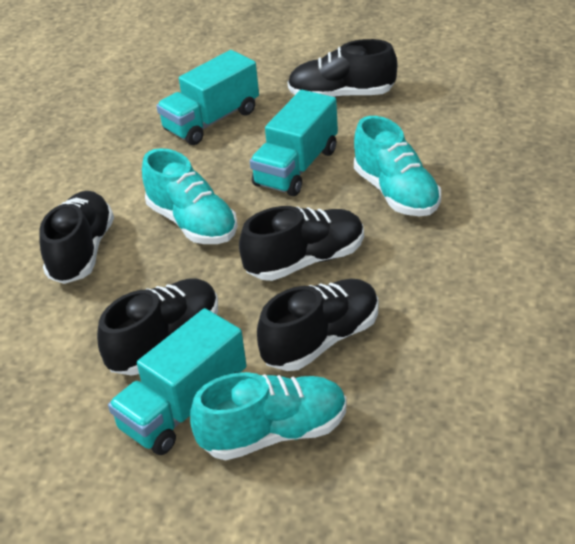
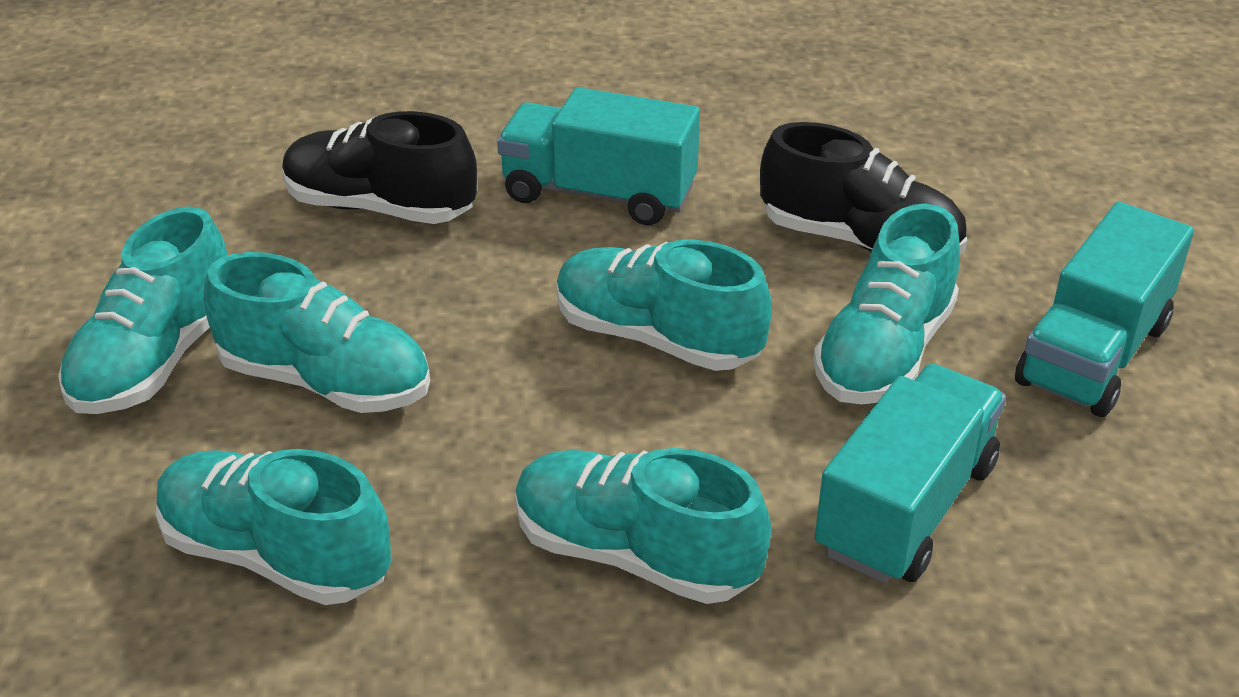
black shoe: 5 -> 2
turquoise shoe: 3 -> 6

